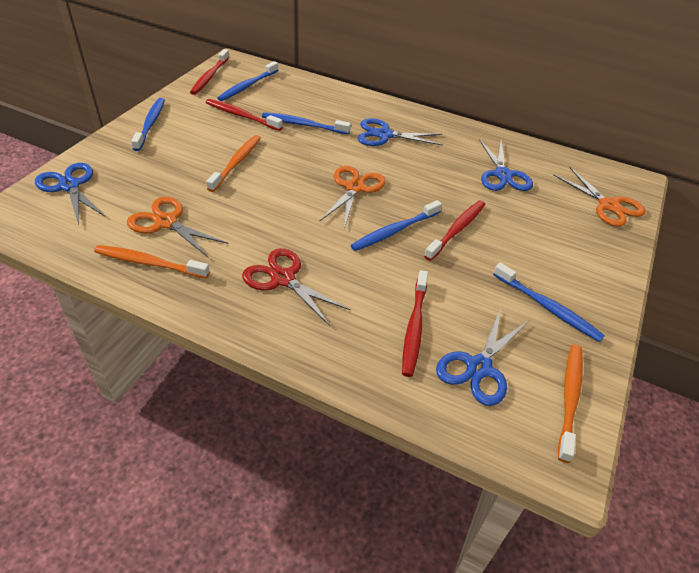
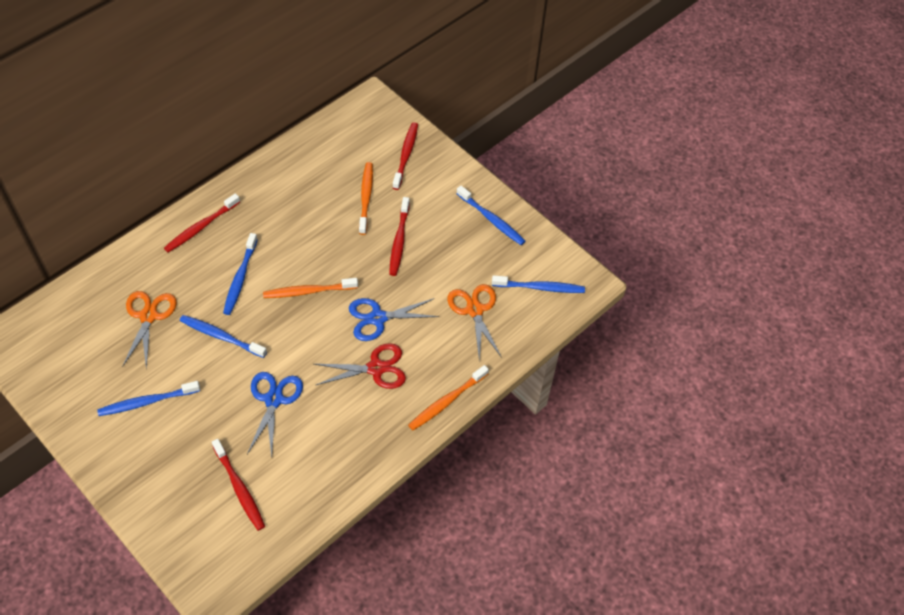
blue scissors: 4 -> 2
orange scissors: 3 -> 2

